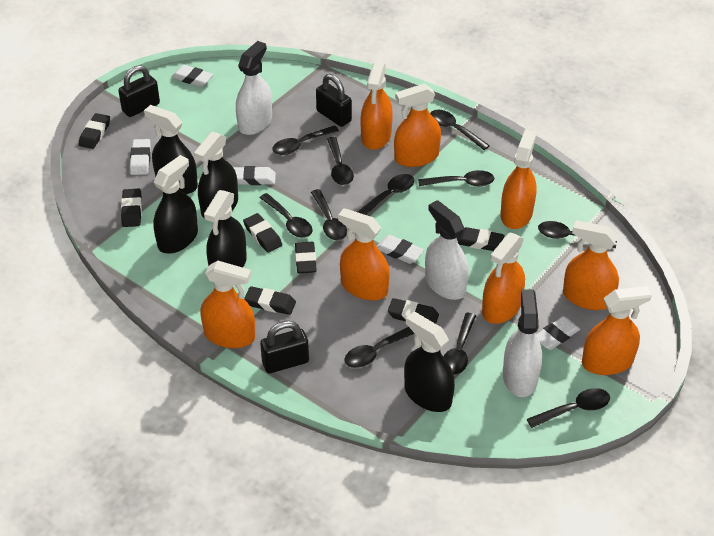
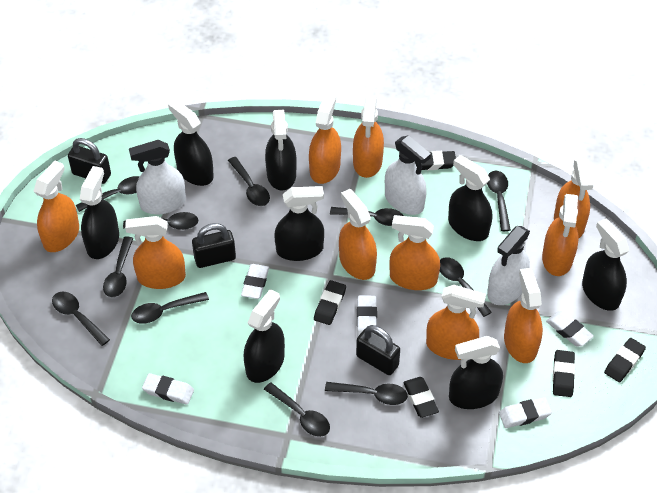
black eraser: 7 -> 5
black spray bottle: 5 -> 8
orange spray bottle: 8 -> 10

